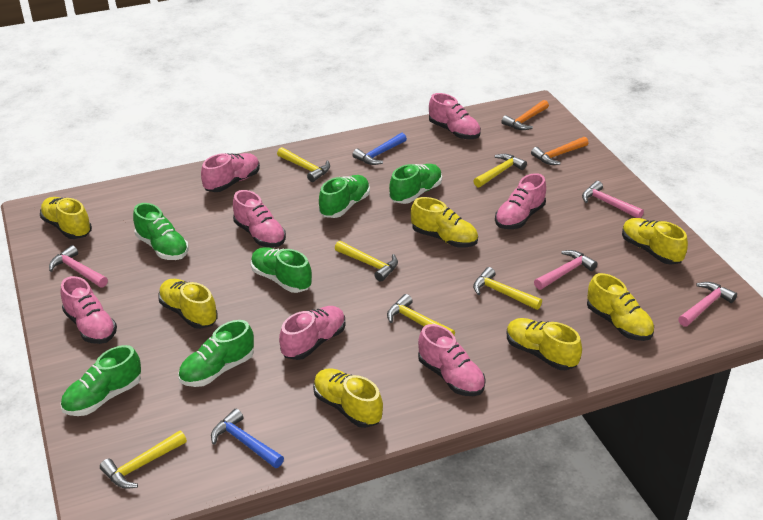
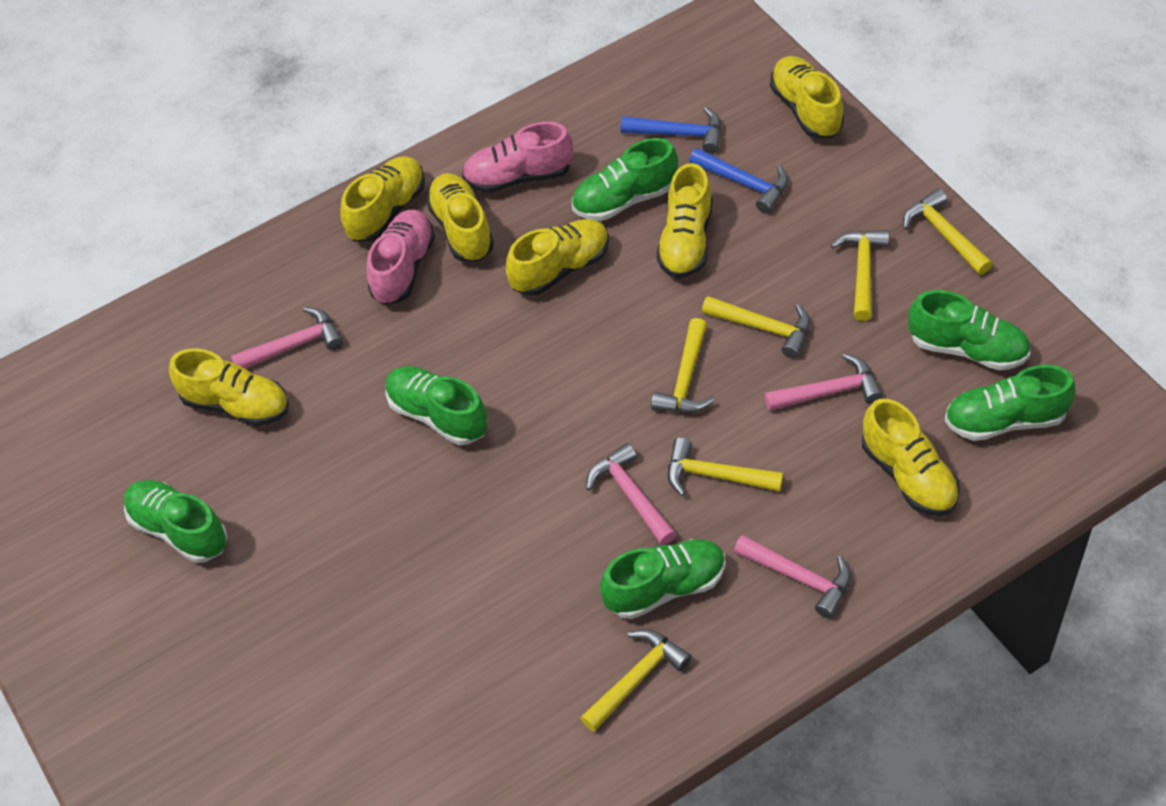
orange hammer: 2 -> 0
pink shoe: 7 -> 2

